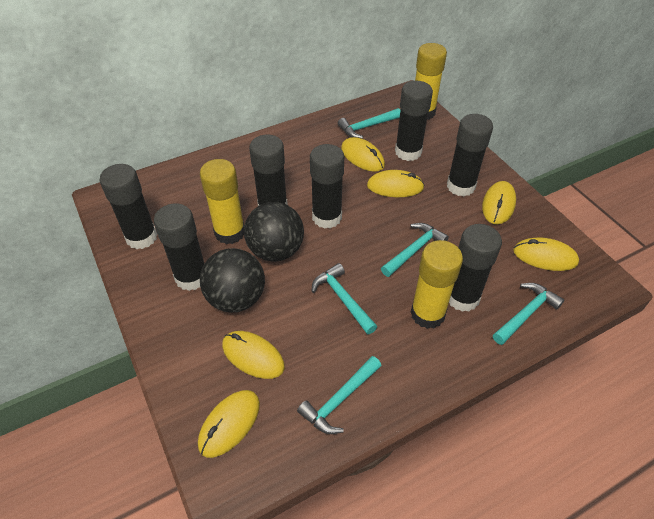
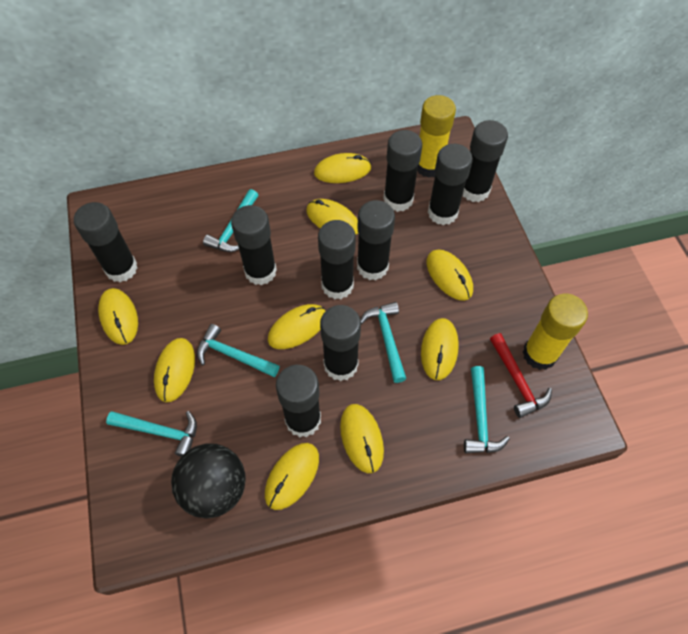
black ball: 2 -> 1
black glue stick: 7 -> 9
red hammer: 0 -> 1
yellow glue stick: 3 -> 2
yellow mouse: 6 -> 9

